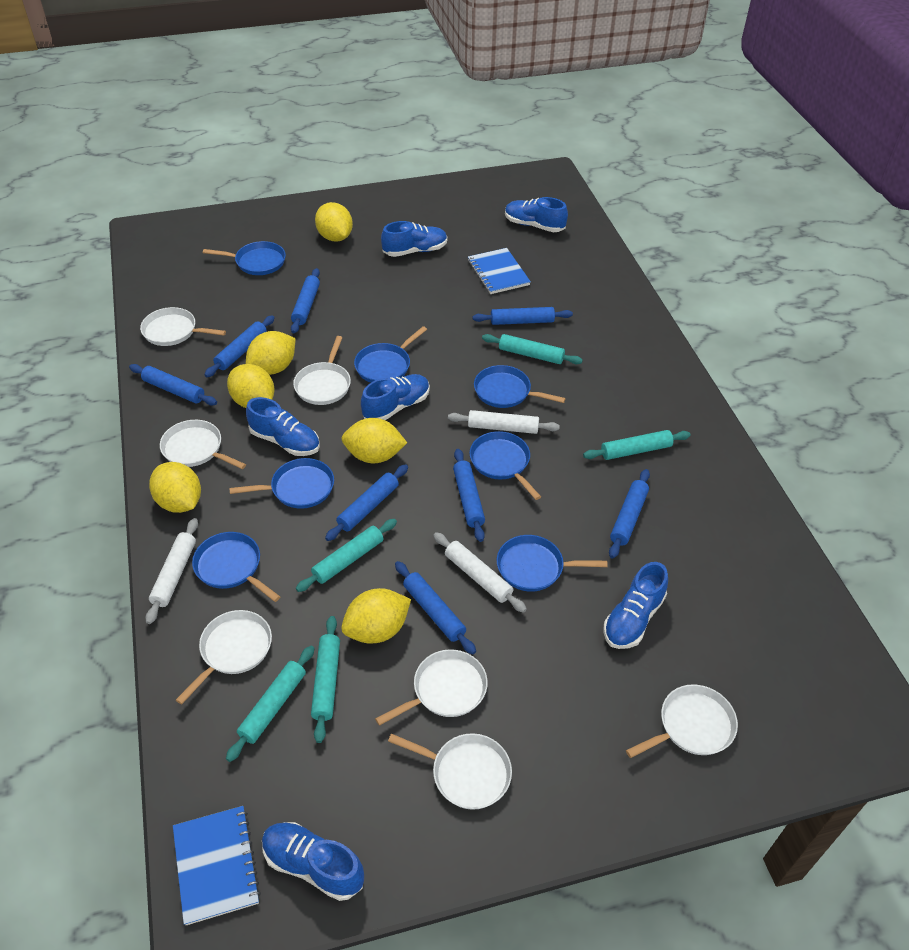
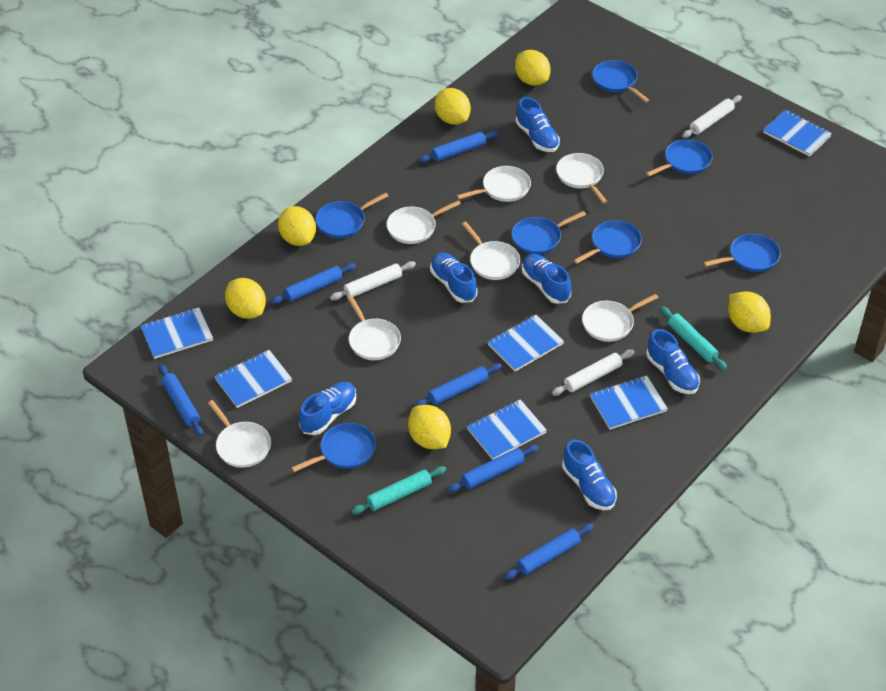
blue notebook: 2 -> 6
blue rolling pin: 8 -> 6
turquoise rolling pin: 5 -> 2

